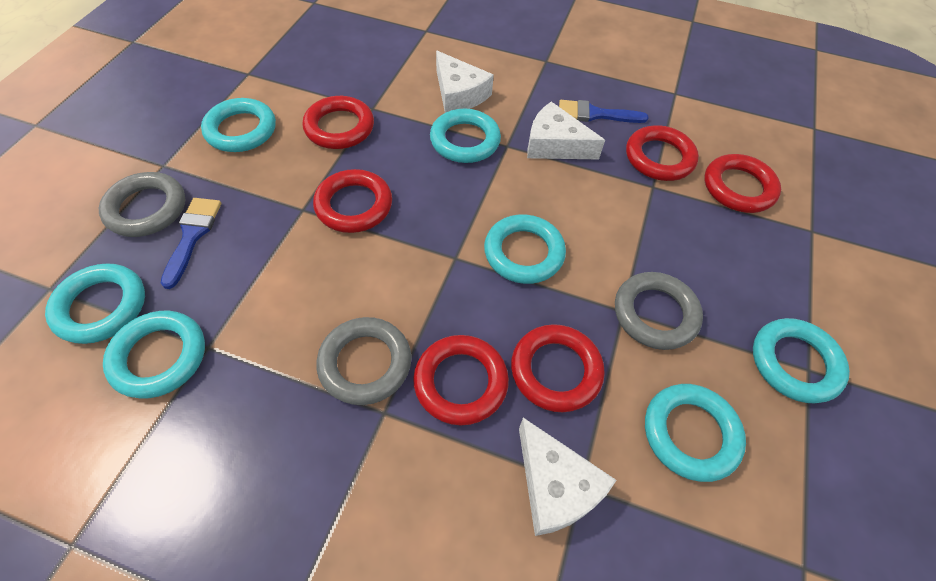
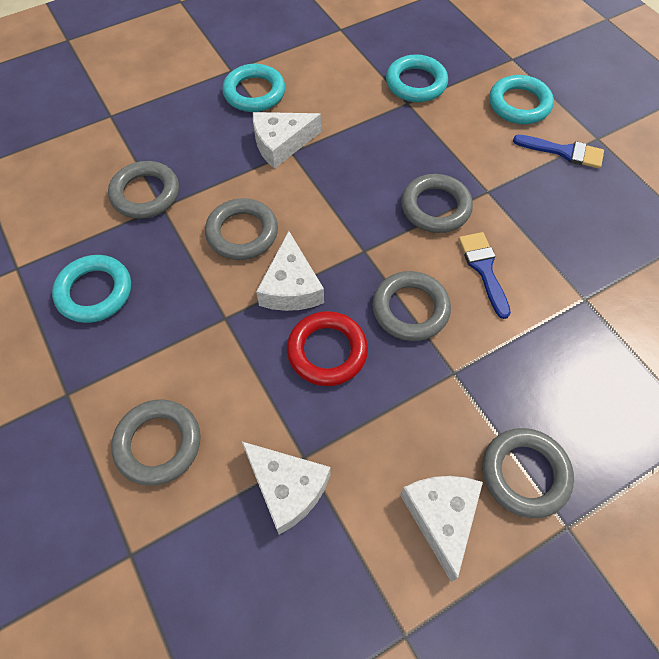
grey ring: 3 -> 6
red ring: 6 -> 1
turquoise ring: 7 -> 4
white cheese: 3 -> 4

